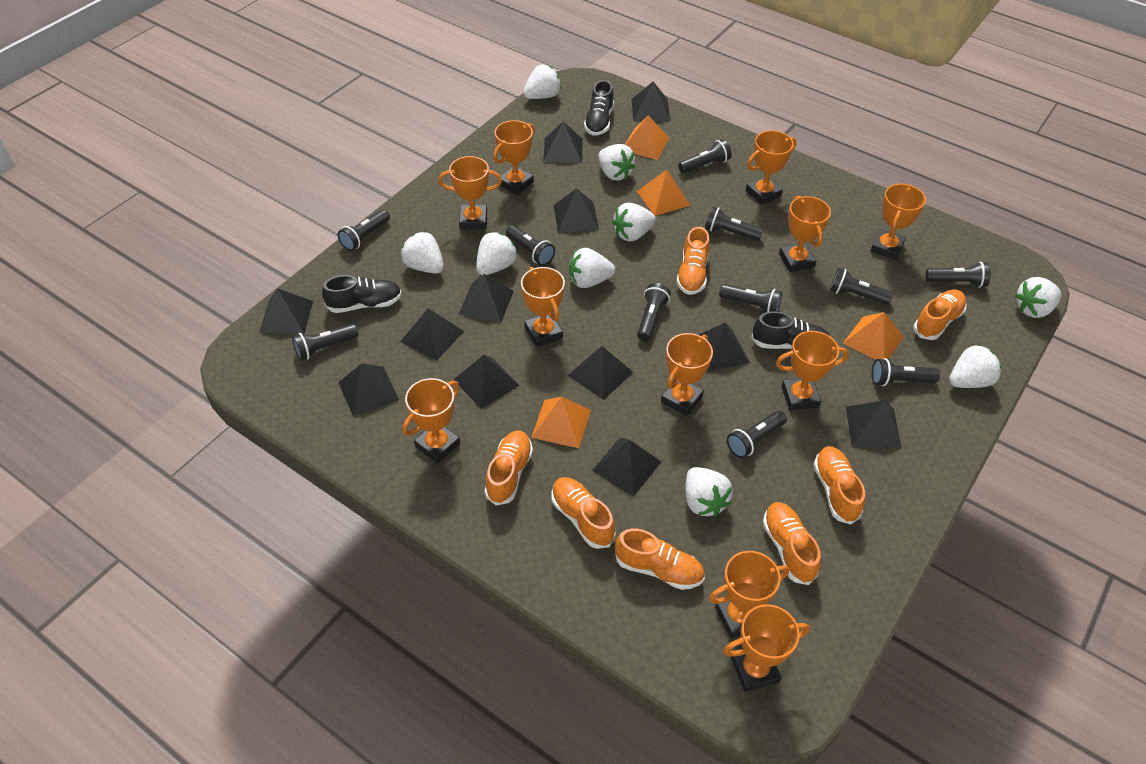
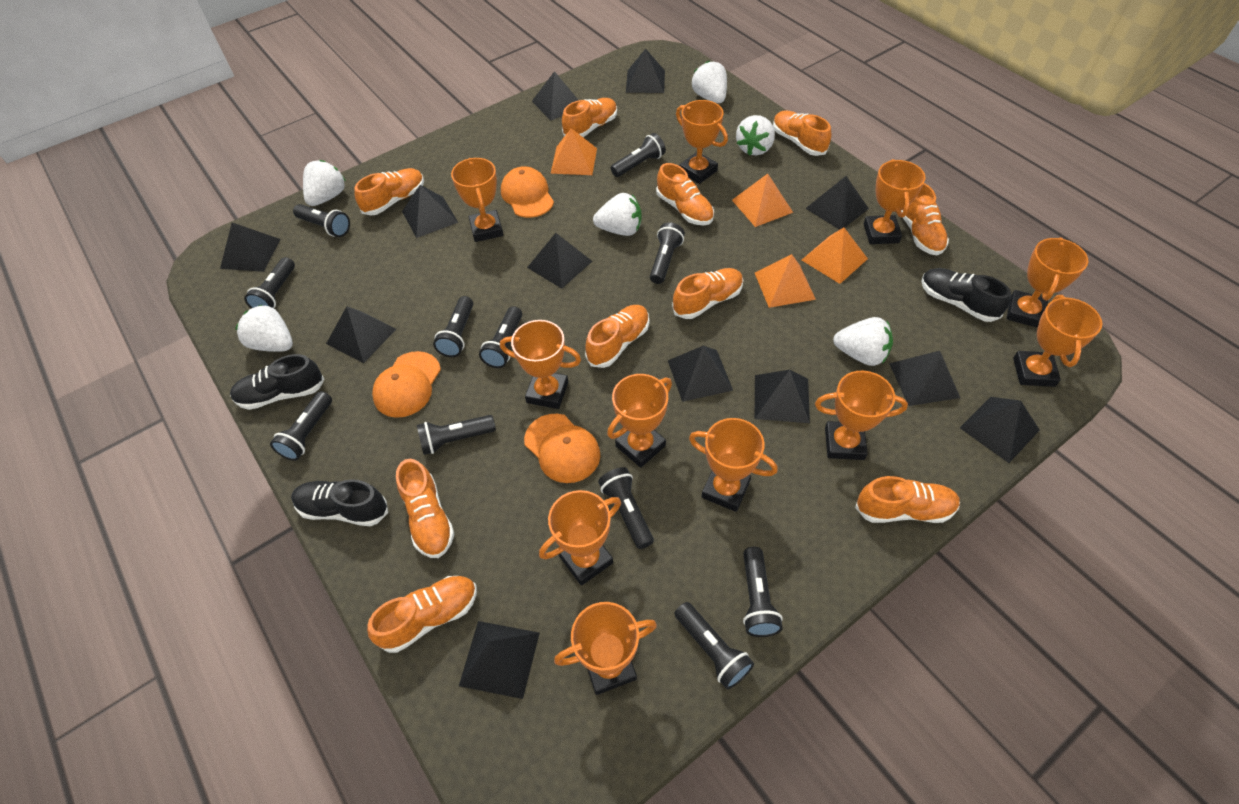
orange cap: 0 -> 3
orange shoe: 7 -> 10
white strawberry: 9 -> 6

